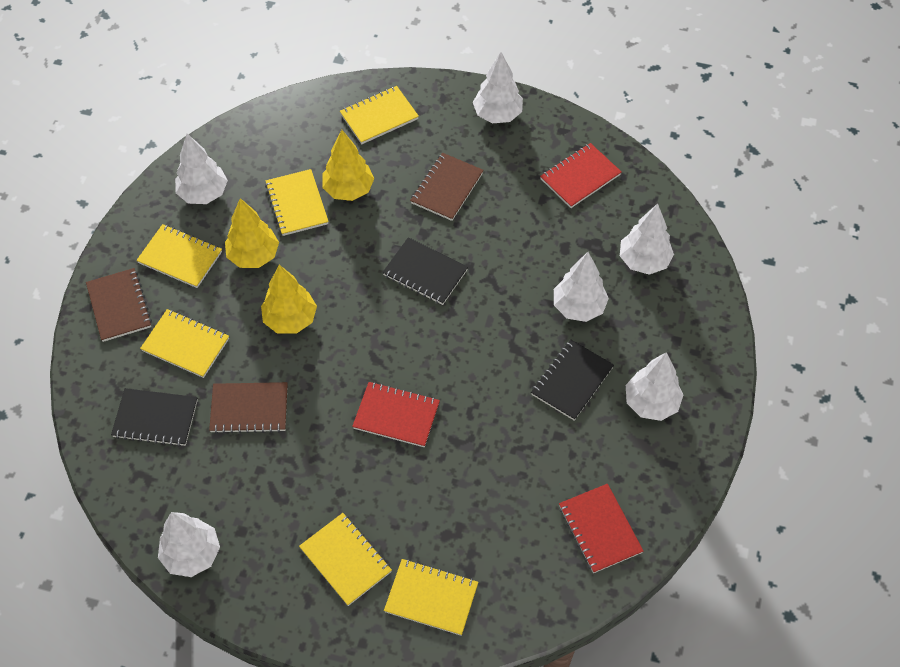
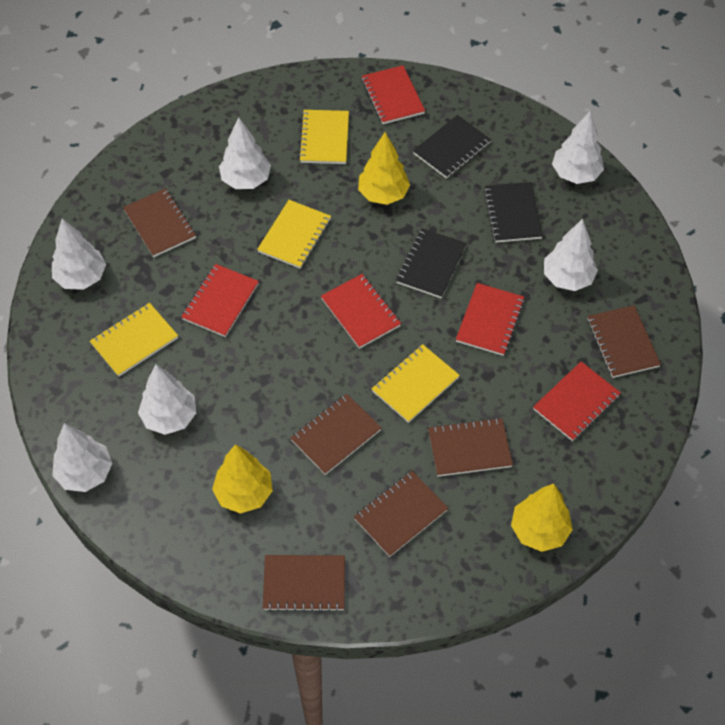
brown notebook: 3 -> 6
red notebook: 3 -> 5
yellow notebook: 6 -> 4

